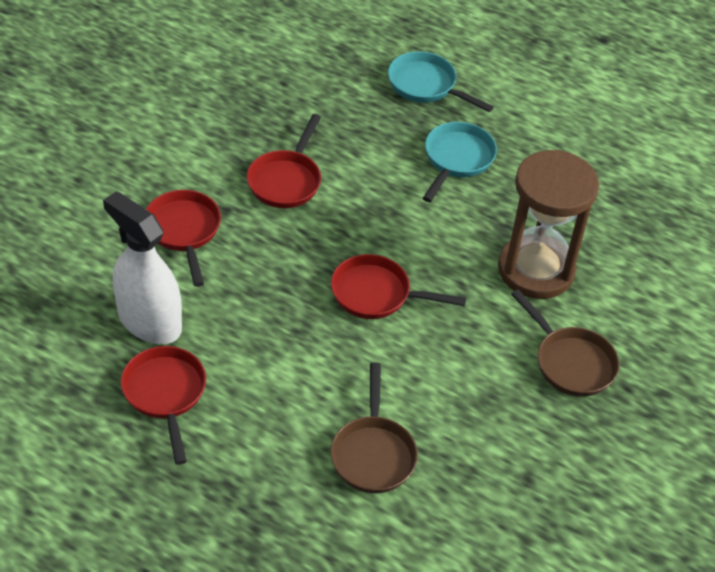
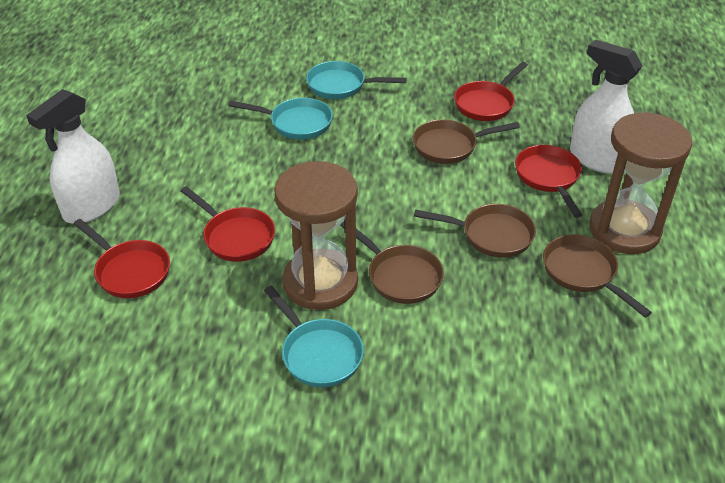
brown hourglass: 1 -> 2
brown pan: 2 -> 4
turquoise pan: 2 -> 3
white spray bottle: 1 -> 2

